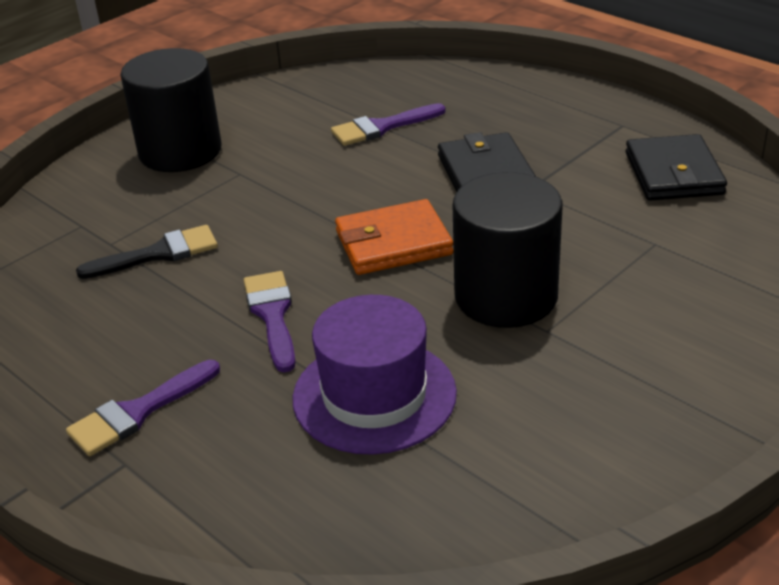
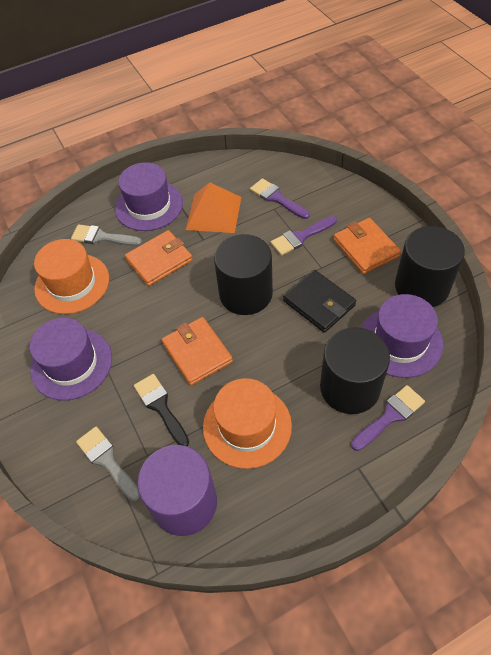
black cylinder: 2 -> 3
black wallet: 2 -> 1
grey brush: 0 -> 2
orange hat: 0 -> 2
orange pyramid: 0 -> 1
orange wallet: 1 -> 3
purple cylinder: 0 -> 1
purple hat: 1 -> 3

